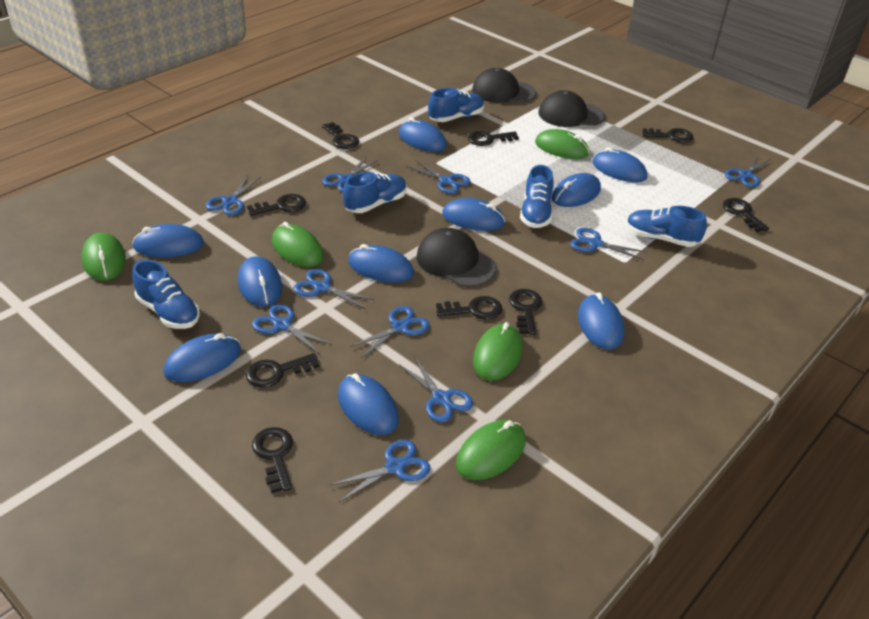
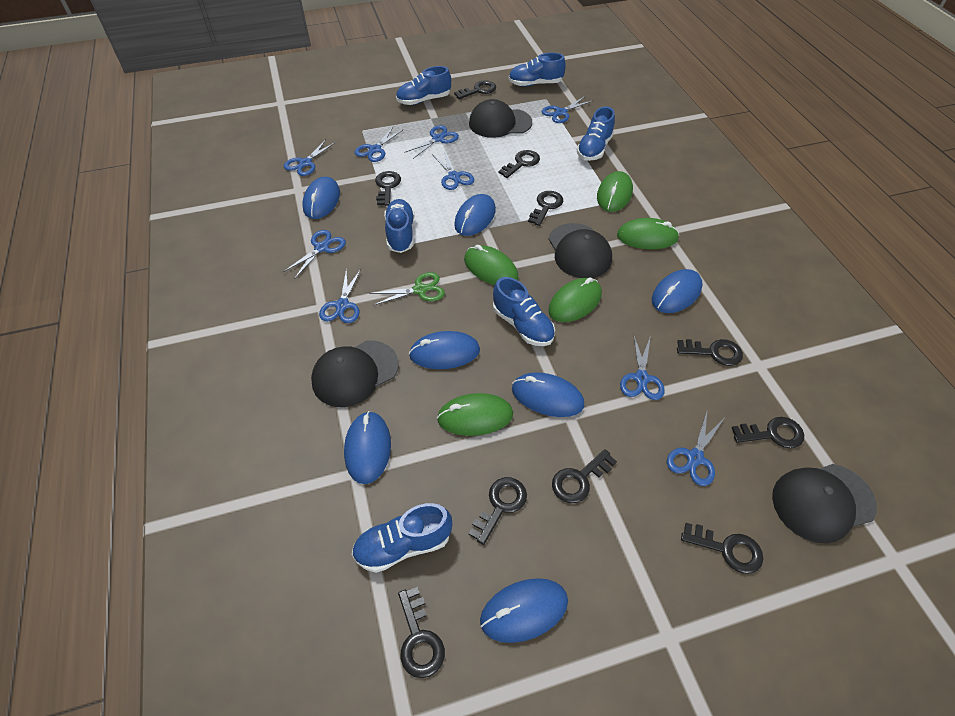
black cap: 3 -> 4
black key: 9 -> 10
blue mouse: 10 -> 7
blue scissors: 10 -> 9
blue shoe: 5 -> 6
green scissors: 0 -> 1

